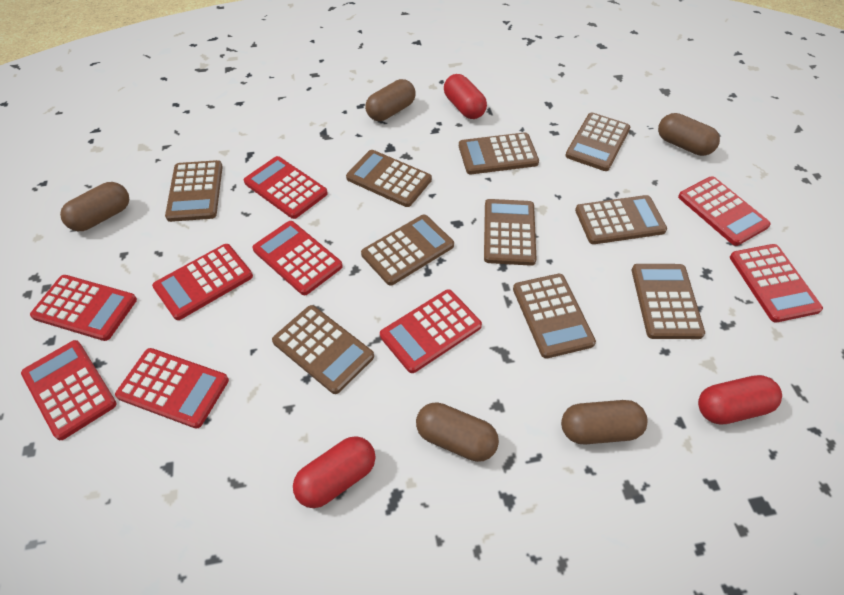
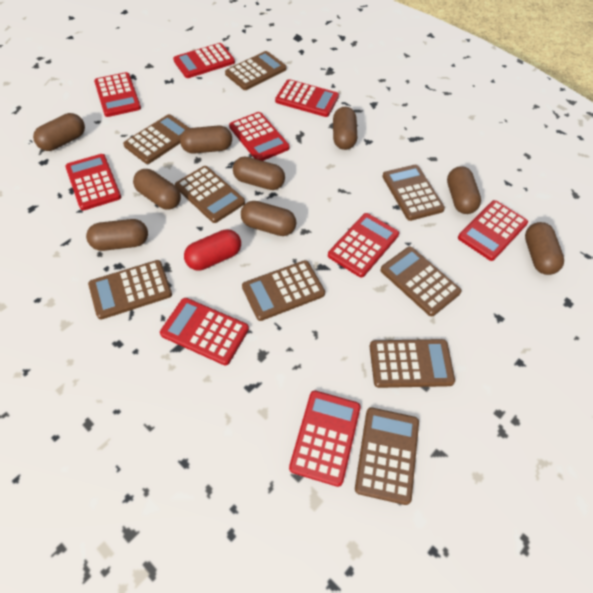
brown calculator: 10 -> 9
brown capsule: 5 -> 9
red capsule: 3 -> 1

